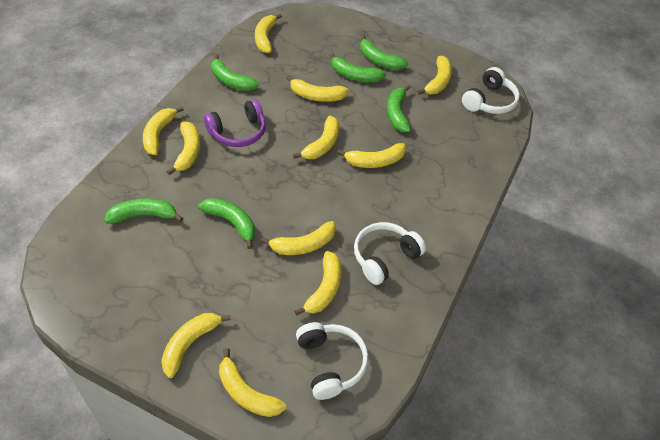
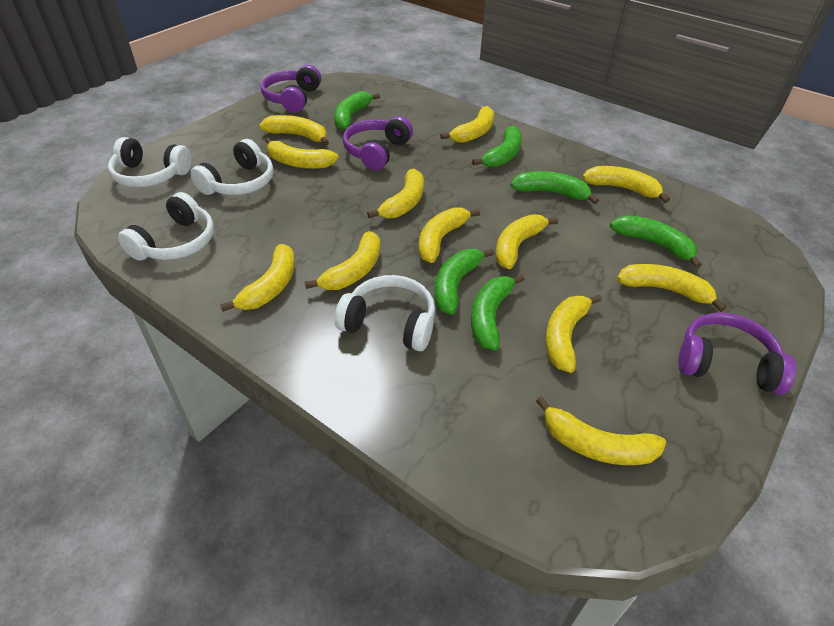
purple headphones: 1 -> 3
white headphones: 3 -> 4
yellow banana: 11 -> 12

